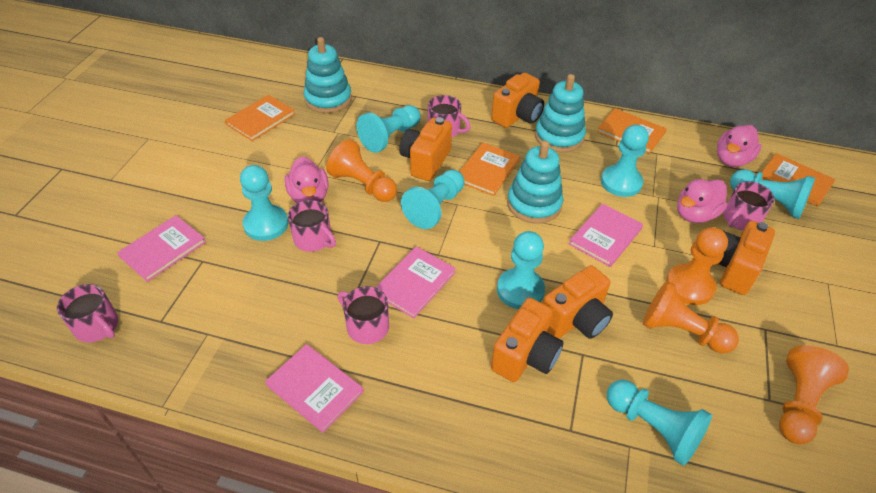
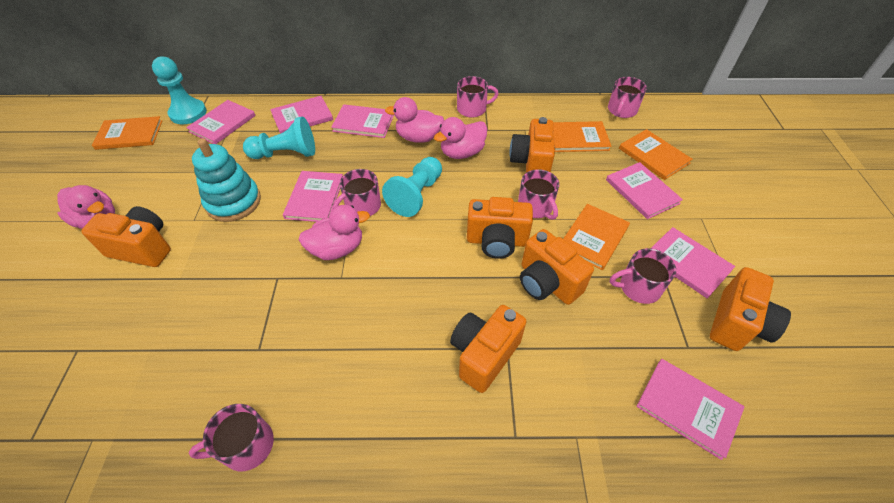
orange camera: 5 -> 6
orange pawn: 4 -> 0
pink book: 4 -> 7
pink duck: 3 -> 4
pink mug: 5 -> 6
turquoise pawn: 7 -> 3
turquoise stacking toy: 3 -> 1

